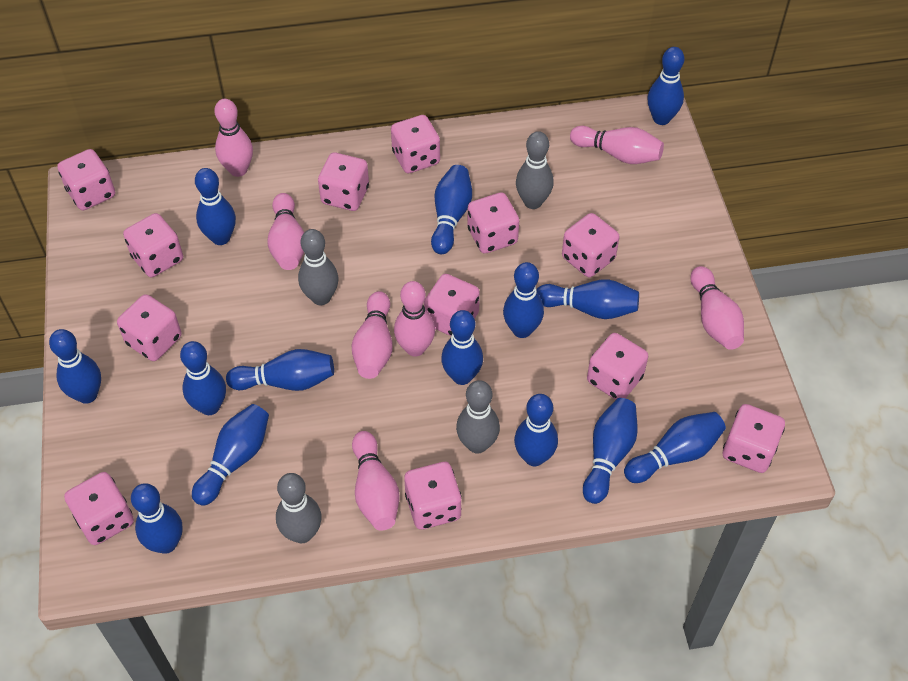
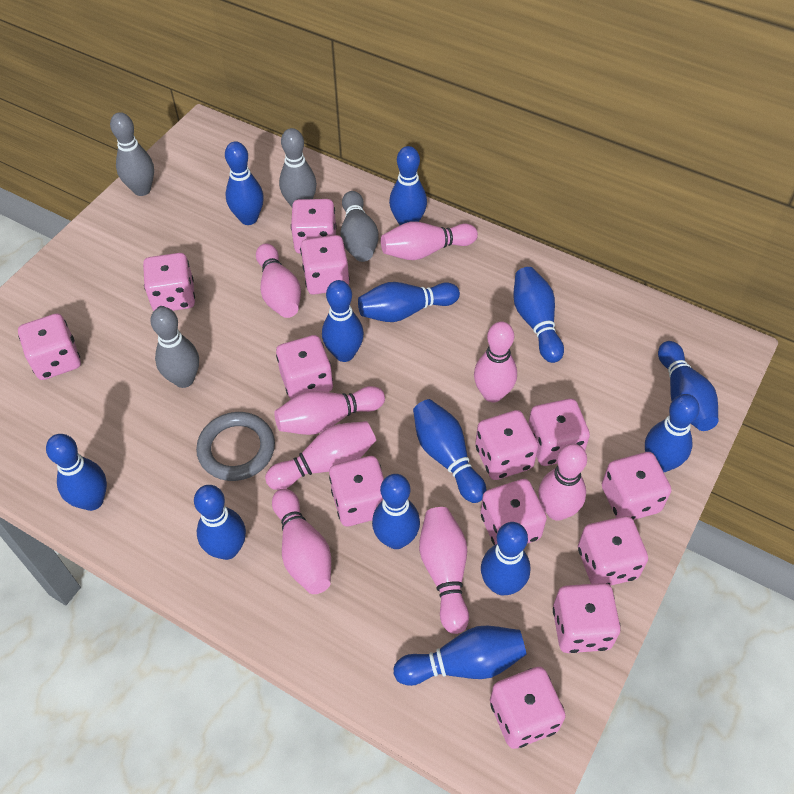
blue bowling pin: 14 -> 13
grey ring: 0 -> 1
pink bowling pin: 7 -> 8
pink dice: 12 -> 13

